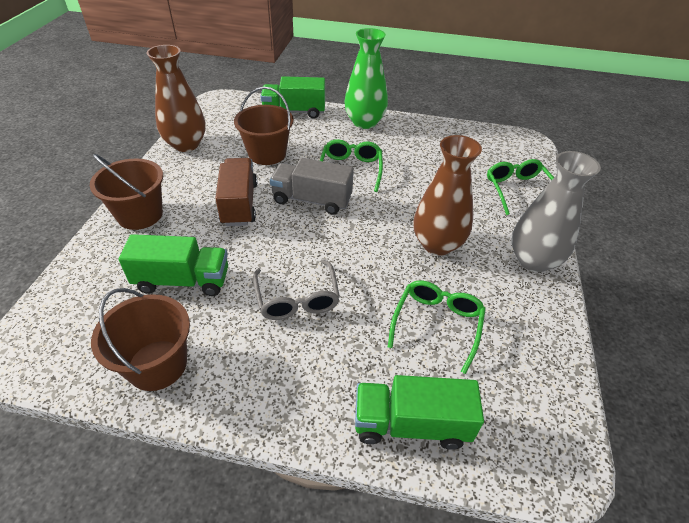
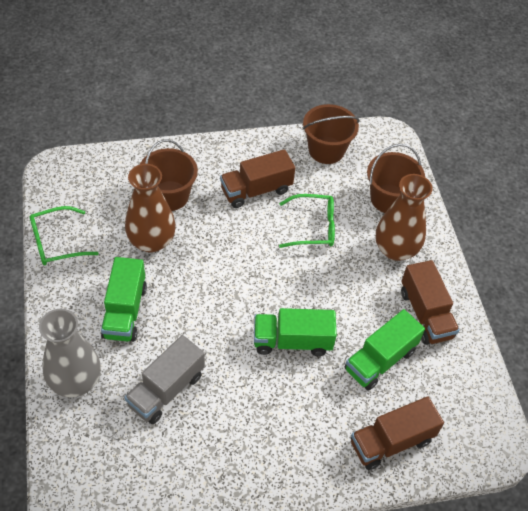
brown truck: 1 -> 3
green glasses: 3 -> 2
green vase: 1 -> 0
grey glasses: 1 -> 0

